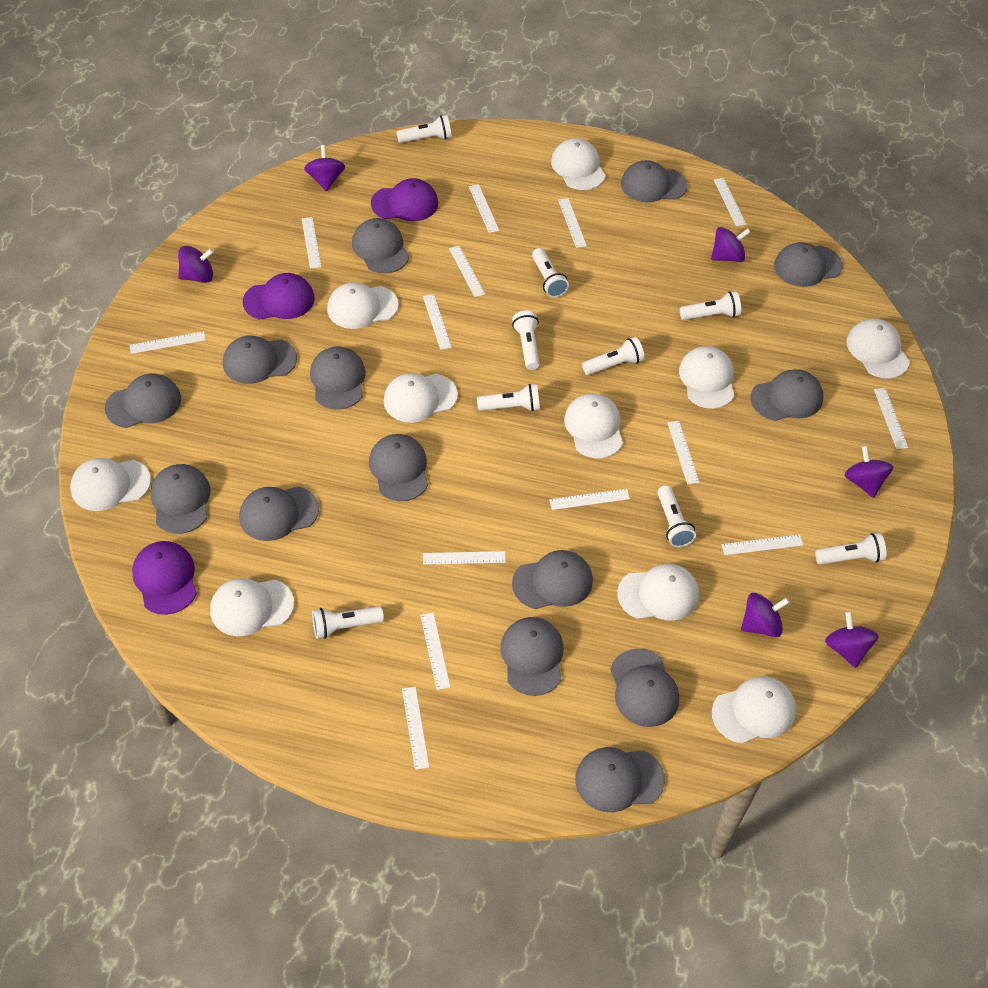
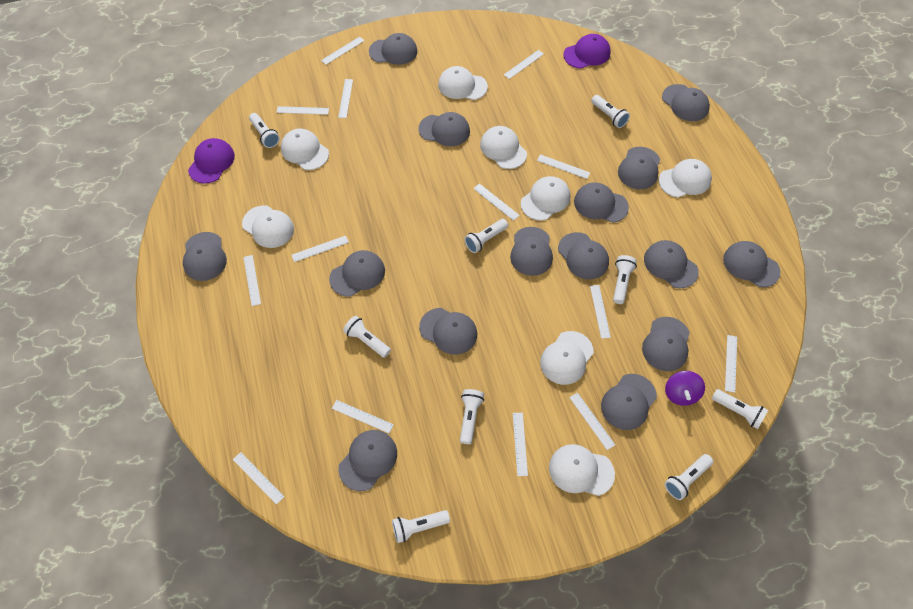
grey cap: 14 -> 15
purple cap: 3 -> 2
purple spinning top: 6 -> 1
white cap: 10 -> 8

